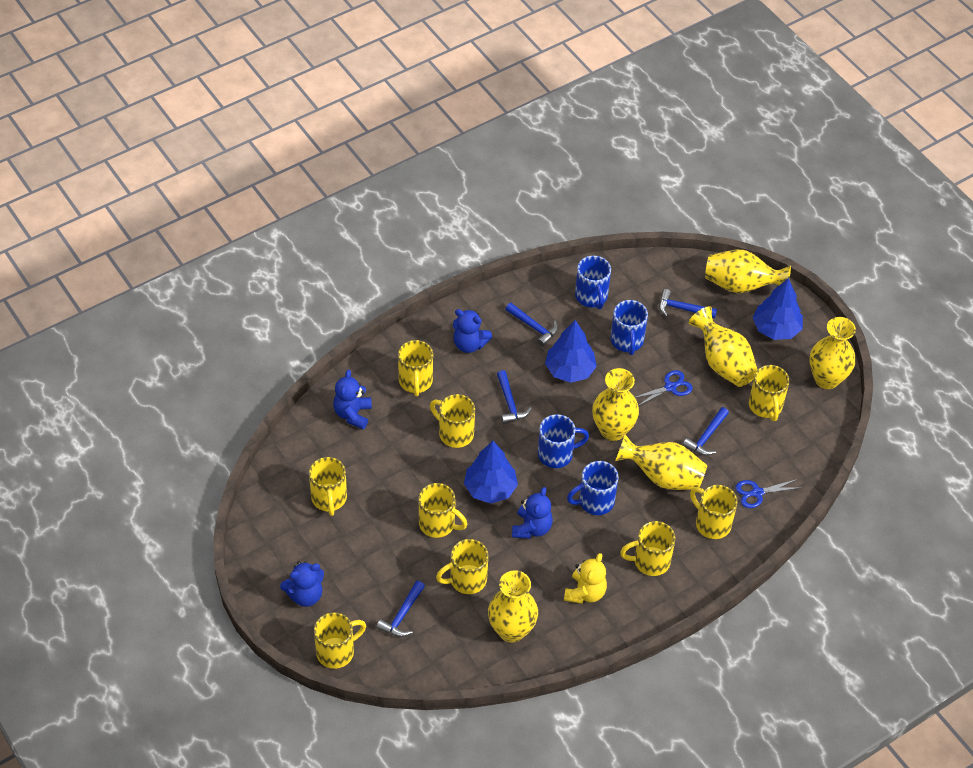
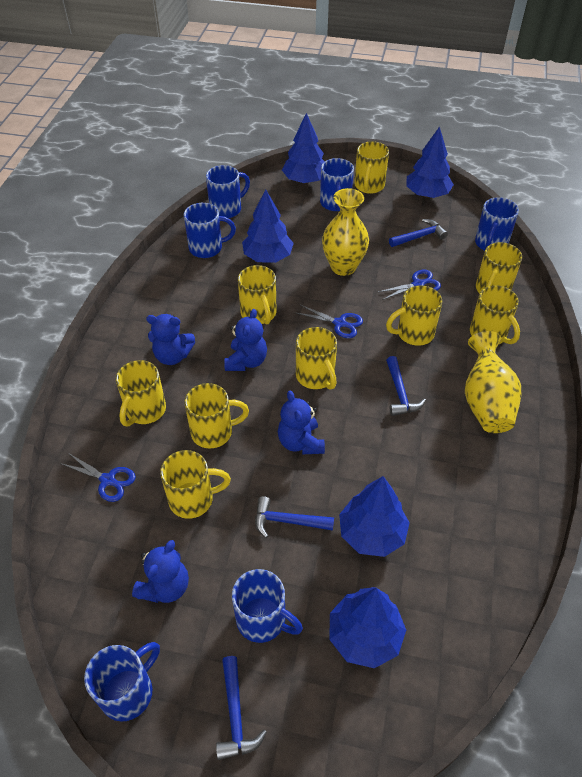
blue hammer: 5 -> 4
blue mug: 4 -> 6
blue scissors: 2 -> 3
blue tree: 3 -> 5
yellow teddy bear: 1 -> 0
yellow vase: 6 -> 2

